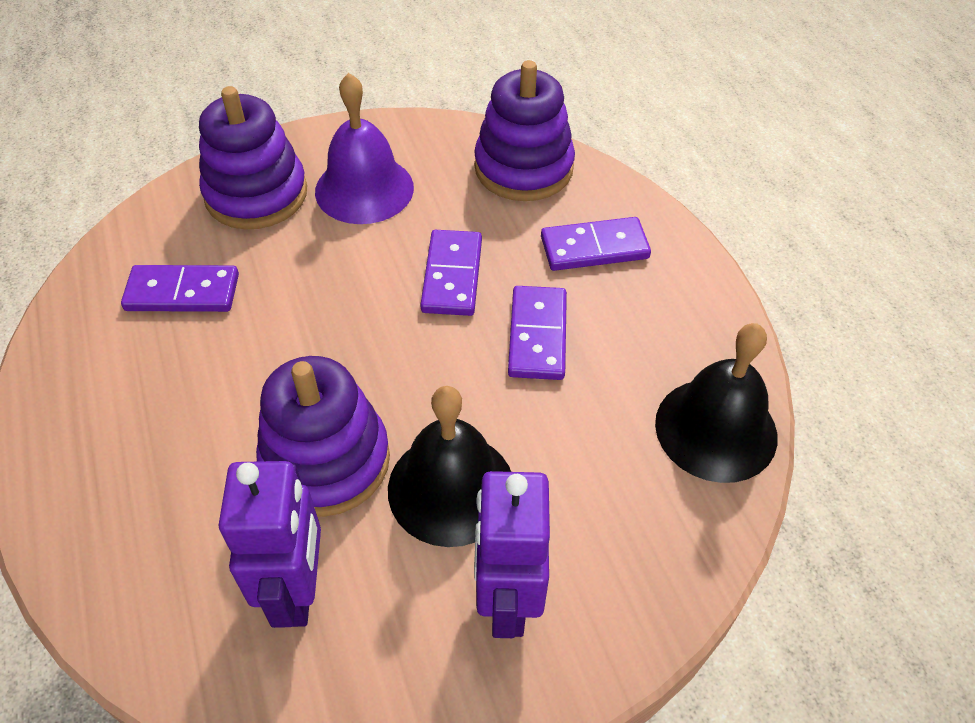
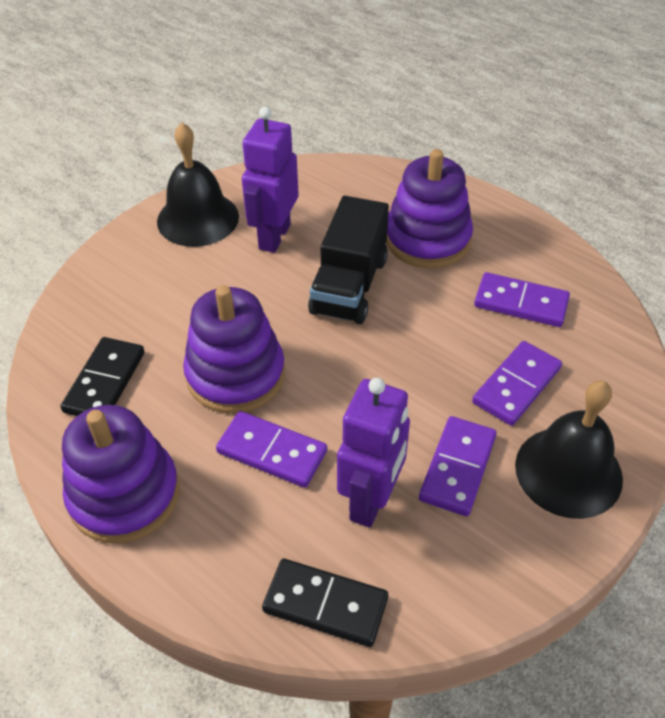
black domino: 0 -> 2
black truck: 0 -> 1
purple bell: 1 -> 0

